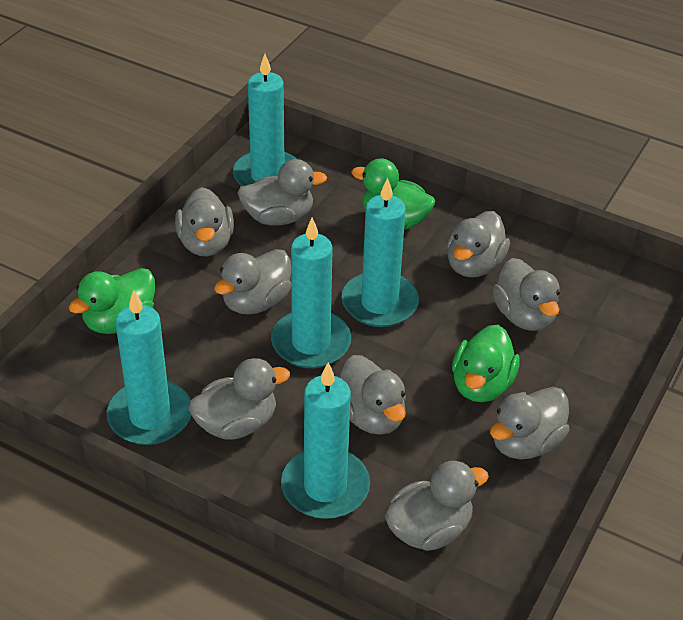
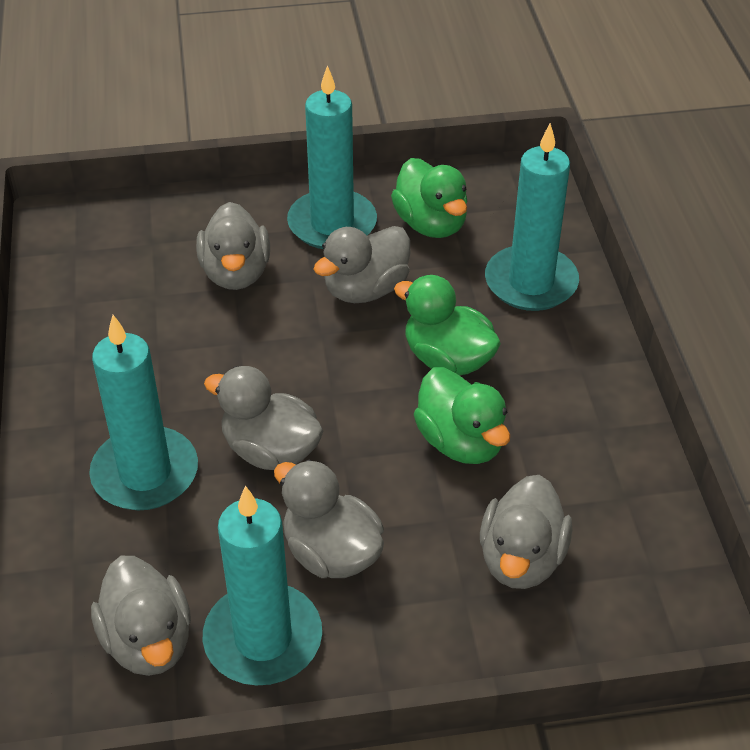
grey duck: 9 -> 6
turquoise candle: 5 -> 4

